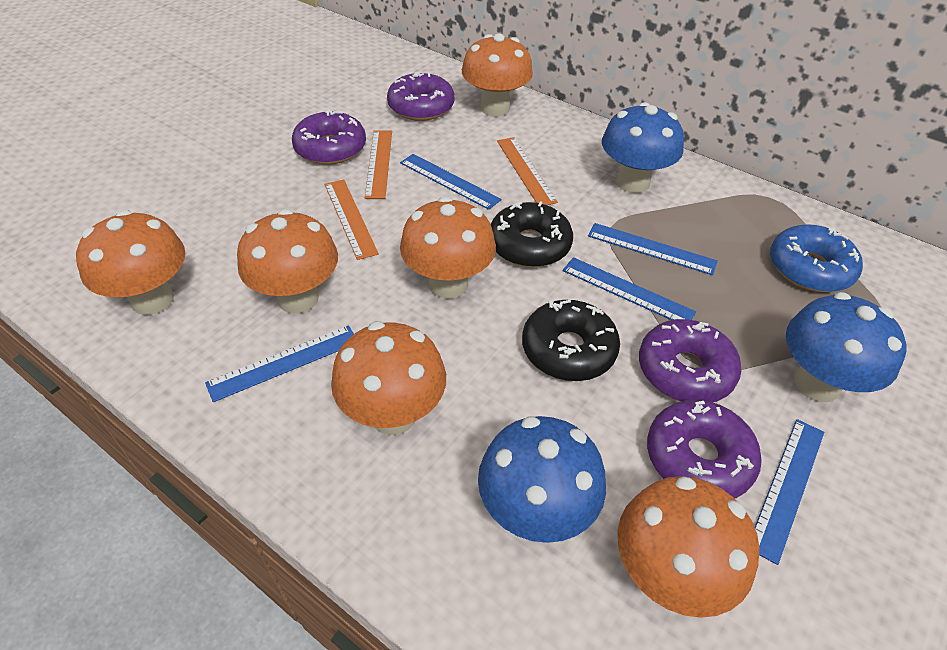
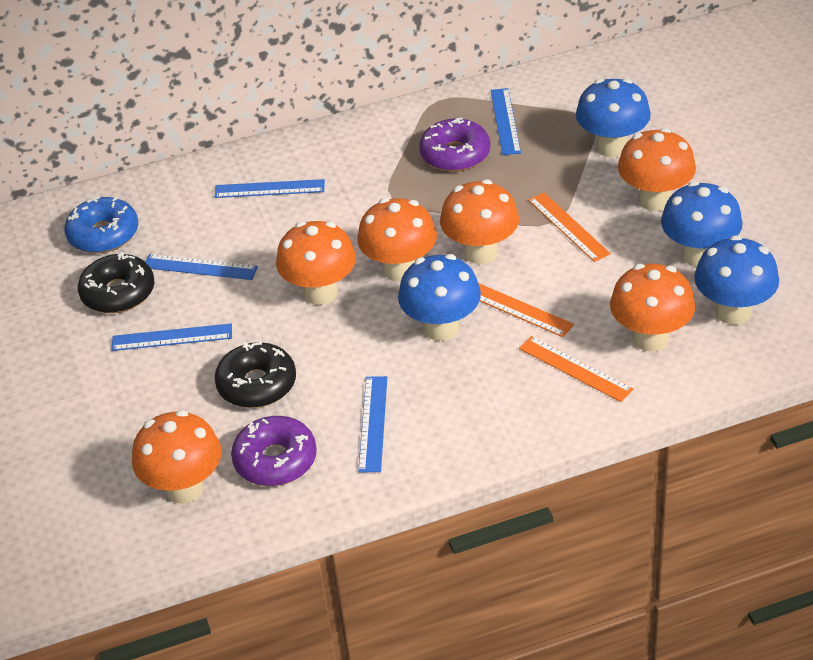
blue mushroom: 3 -> 4
purple donut: 4 -> 2

